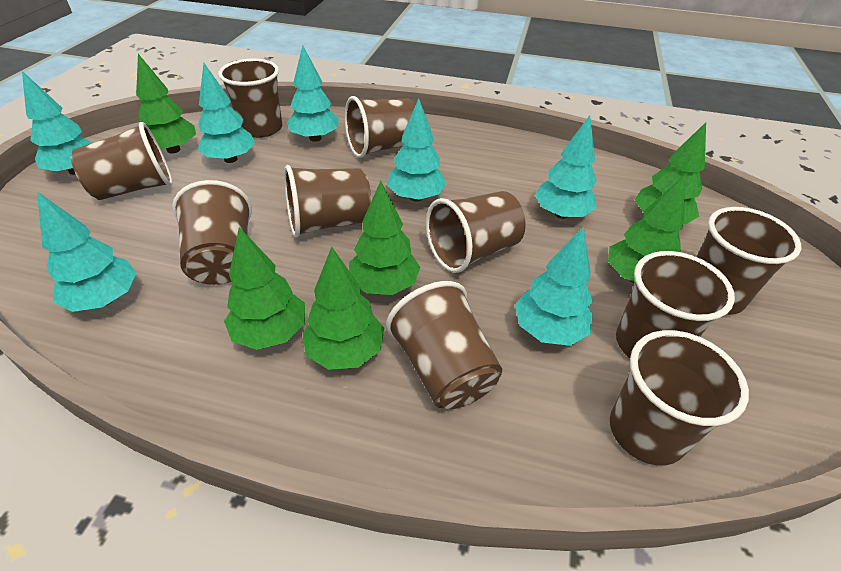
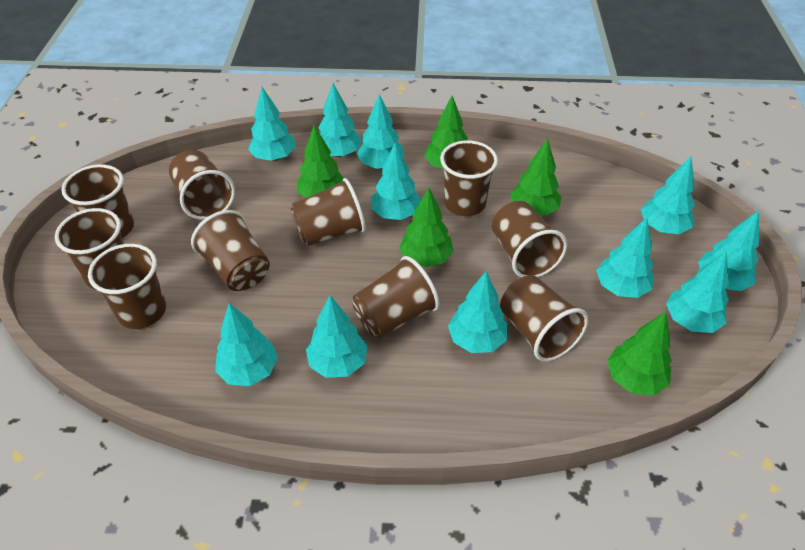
green tree: 6 -> 5
turquoise tree: 7 -> 11

